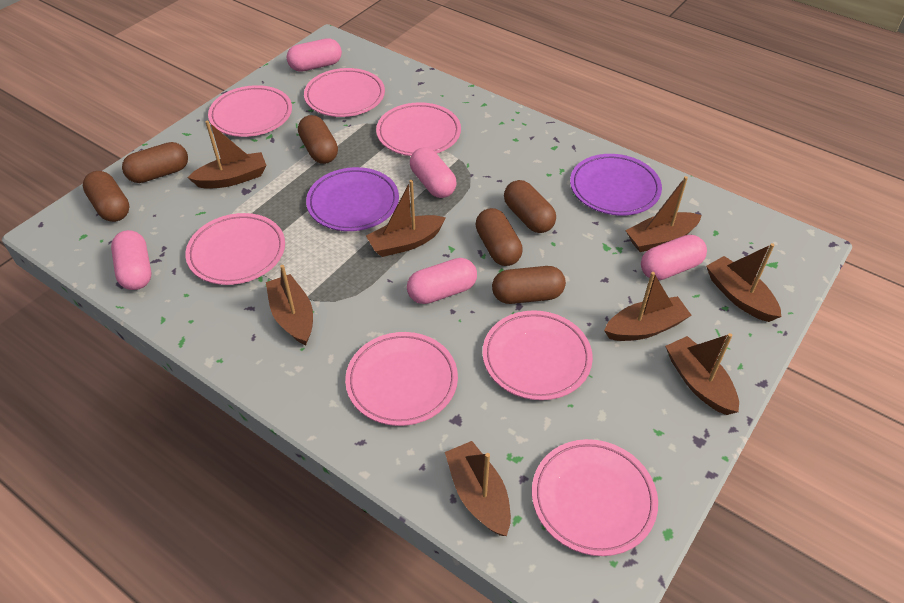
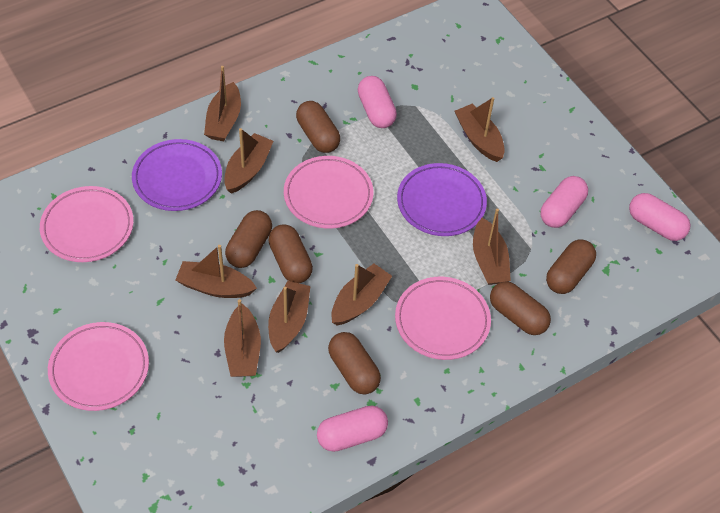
pink capsule: 5 -> 4
pink plate: 7 -> 4

